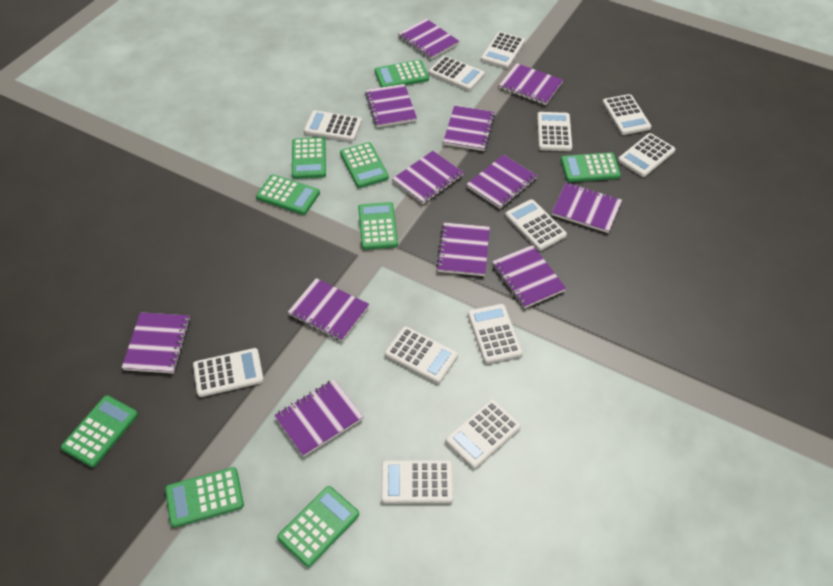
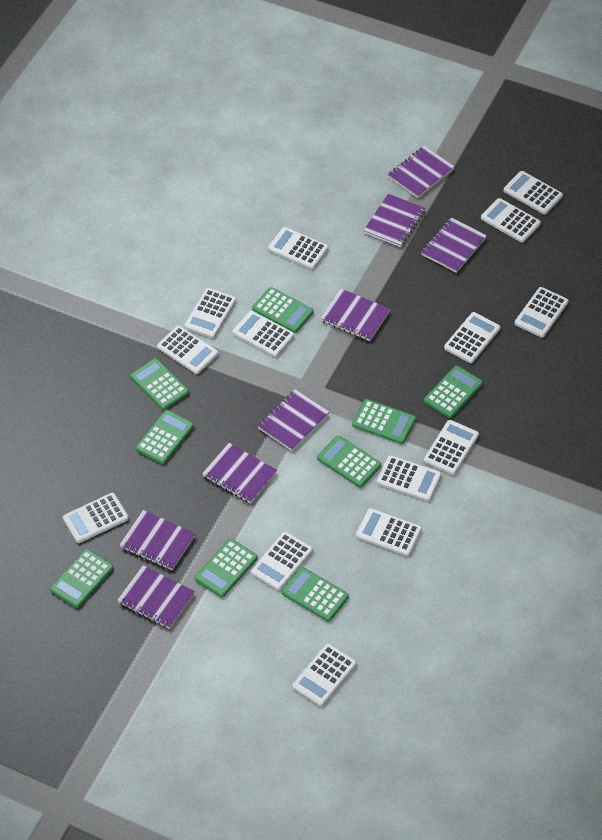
purple notebook: 12 -> 8
white calculator: 12 -> 14

